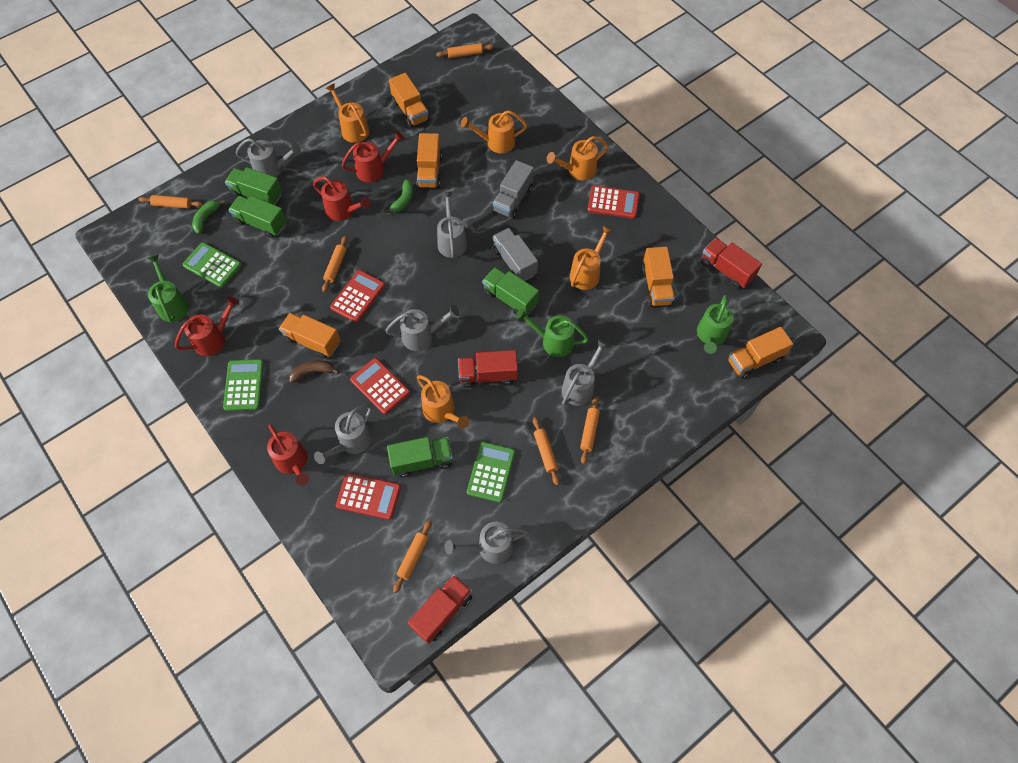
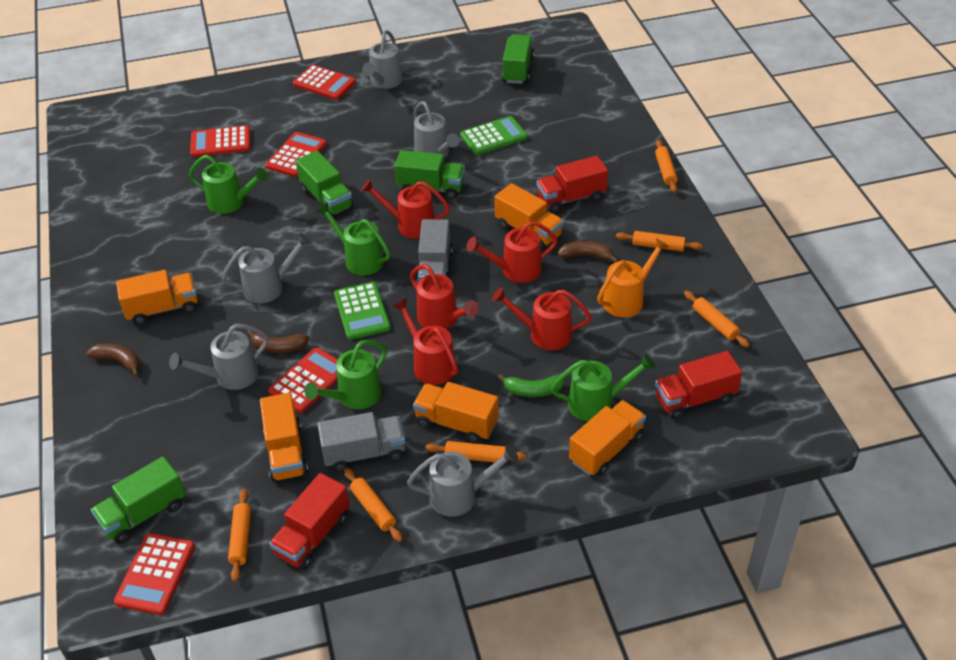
brown banana: 1 -> 3
green banana: 2 -> 1
green calculator: 3 -> 2
green watering can: 3 -> 4
grey watering can: 6 -> 5
orange watering can: 5 -> 1
red calculator: 4 -> 5
red watering can: 4 -> 5

